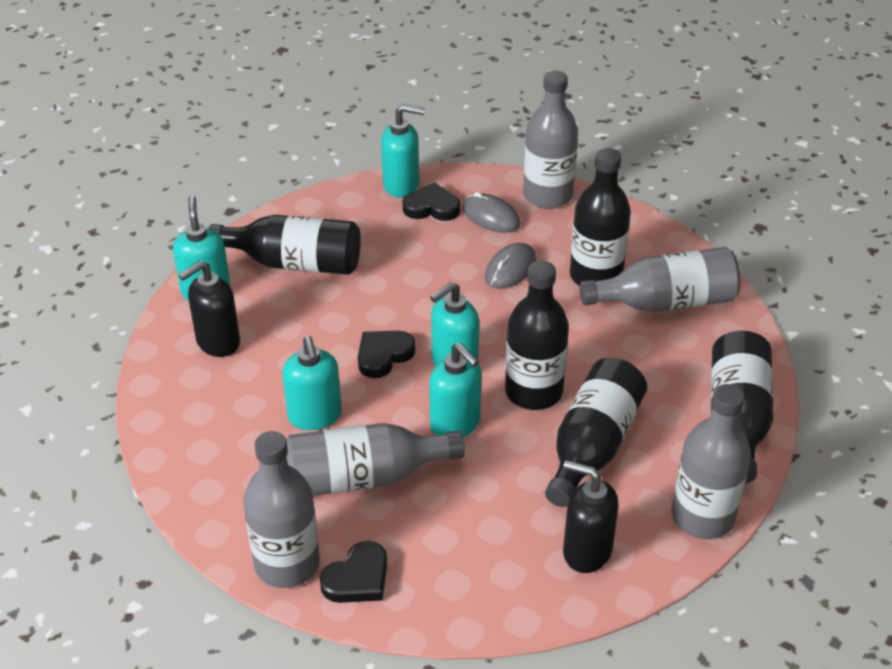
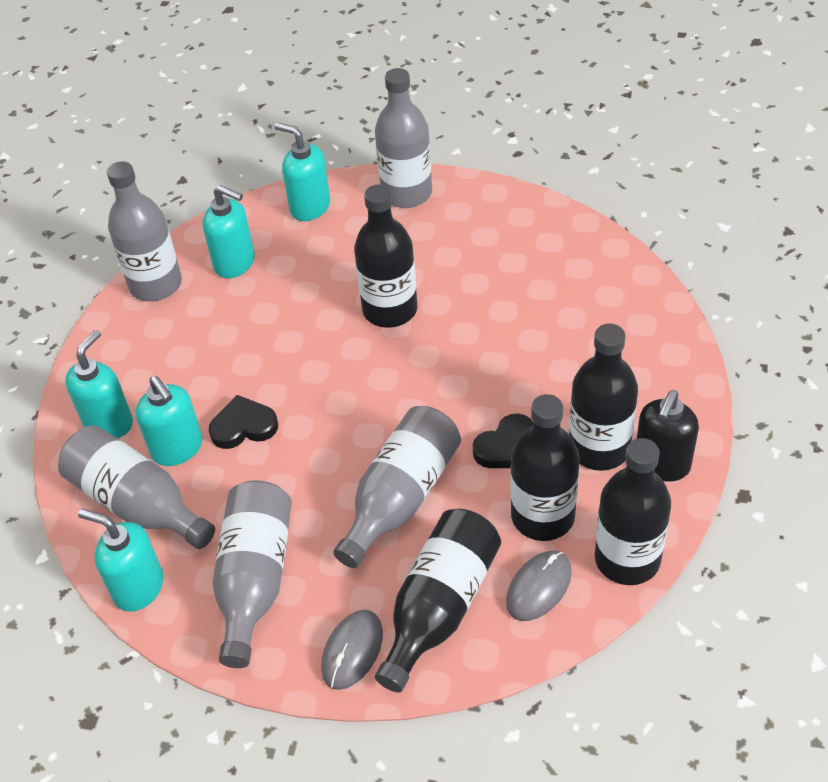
black heart: 3 -> 2
black soap dispenser: 2 -> 1

